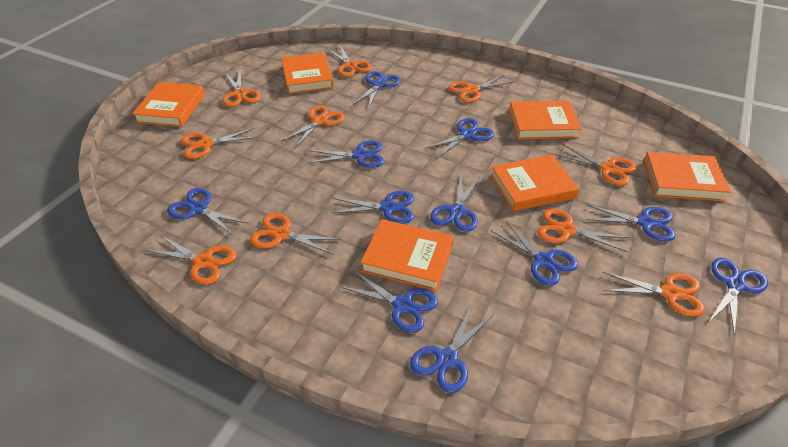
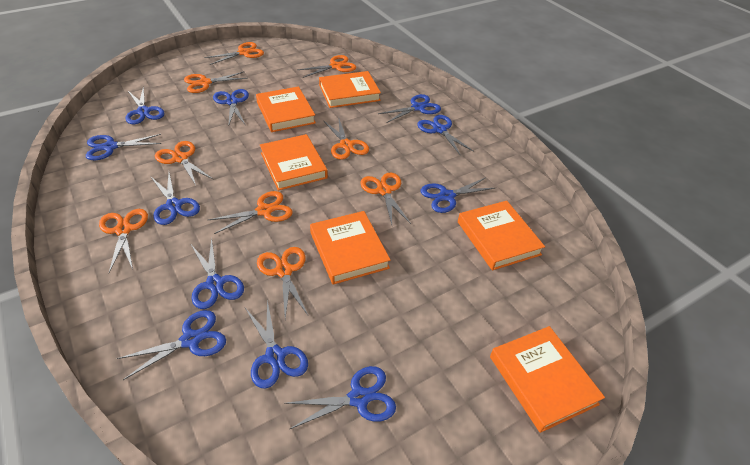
orange scissors: 10 -> 9

